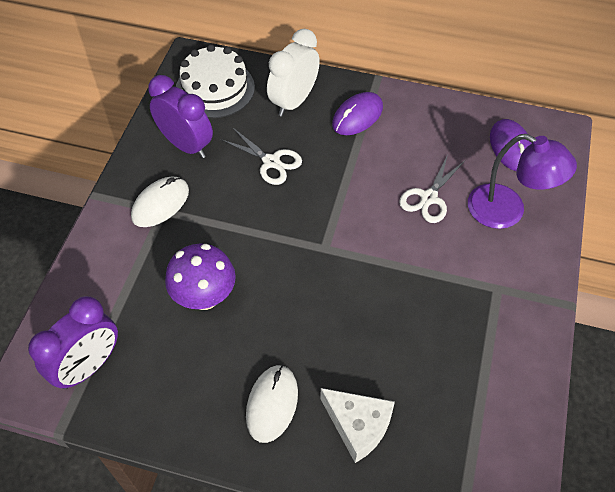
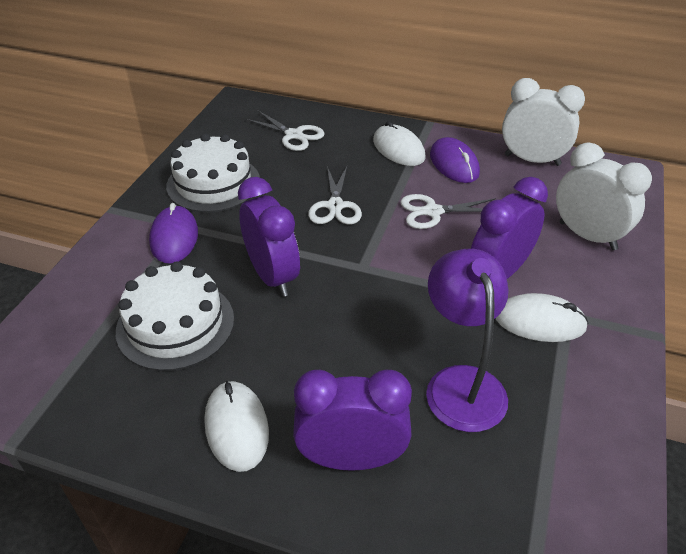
purple clock: 2 -> 3
purple mushroom: 1 -> 0
white cake: 1 -> 2
white cheese: 1 -> 0
white clock: 1 -> 2
white mouse: 2 -> 3
white scissors: 2 -> 3

